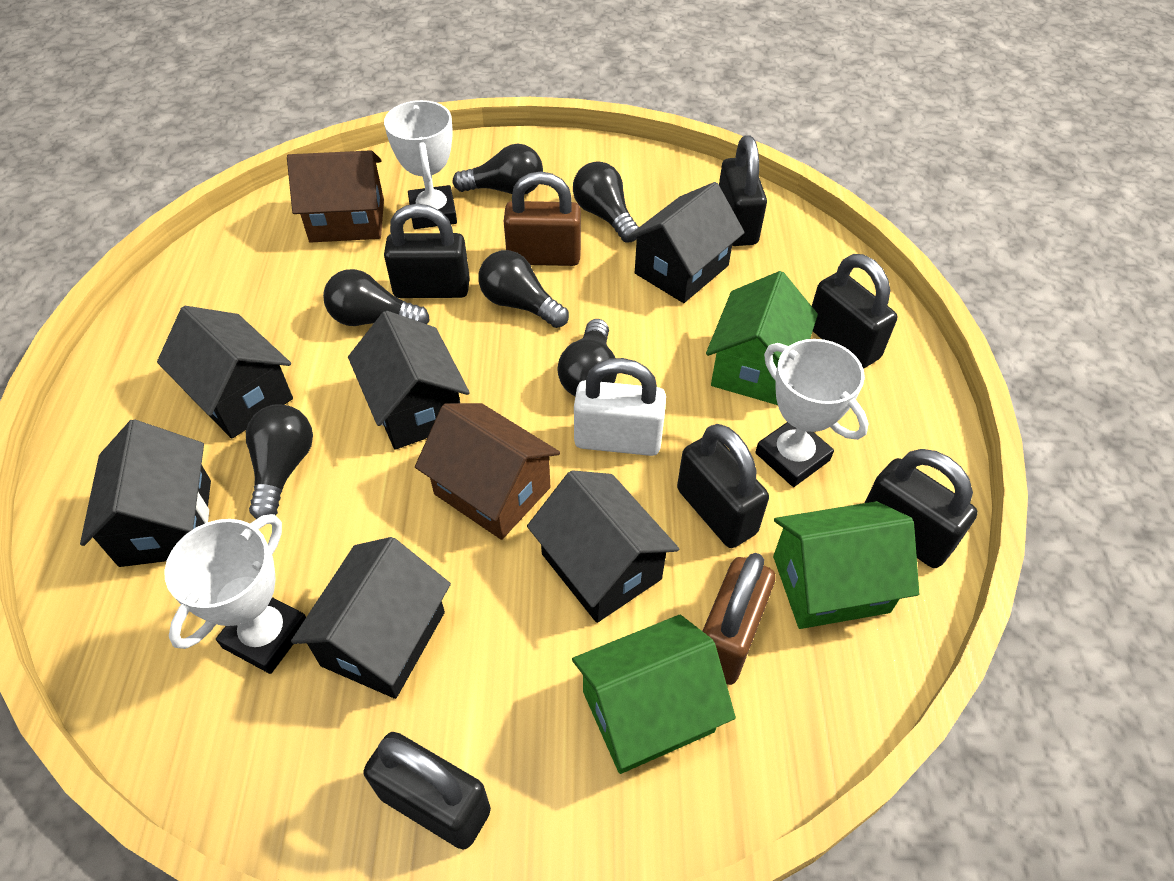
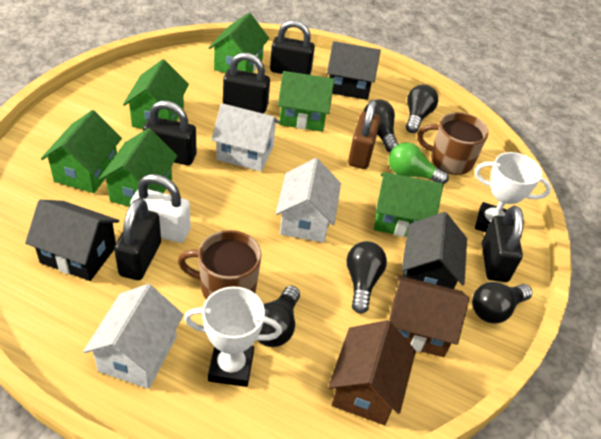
black house: 6 -> 3
black light bulb: 6 -> 5
black padlock: 6 -> 5
brown mug: 0 -> 2
brown padlock: 2 -> 1
green house: 3 -> 6
green light bulb: 0 -> 1
white house: 0 -> 3
white trophy: 3 -> 2

